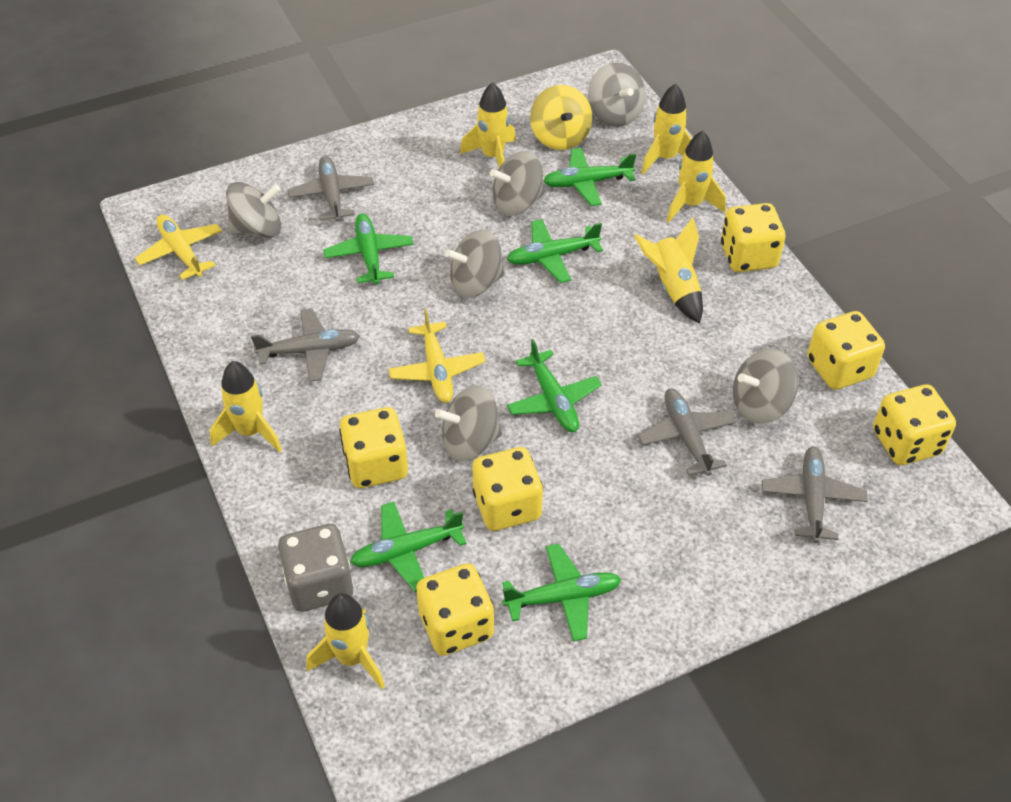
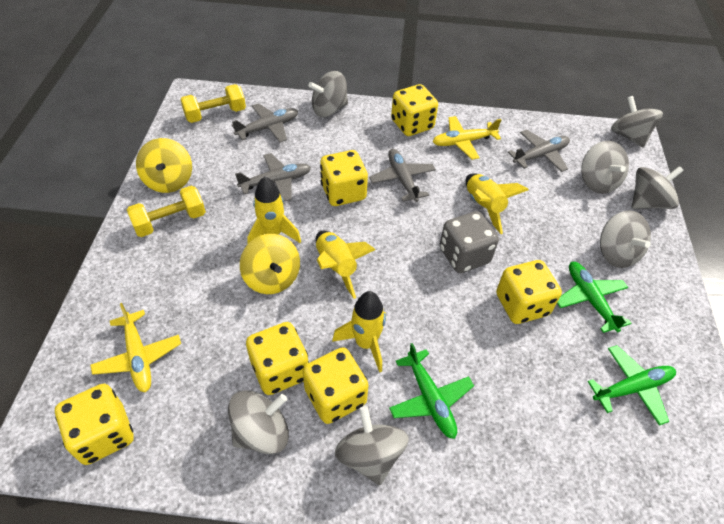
green plane: 6 -> 3
grey spinning top: 6 -> 7
yellow dumbbell: 0 -> 2
yellow rocket: 6 -> 4
yellow spinning top: 1 -> 2

